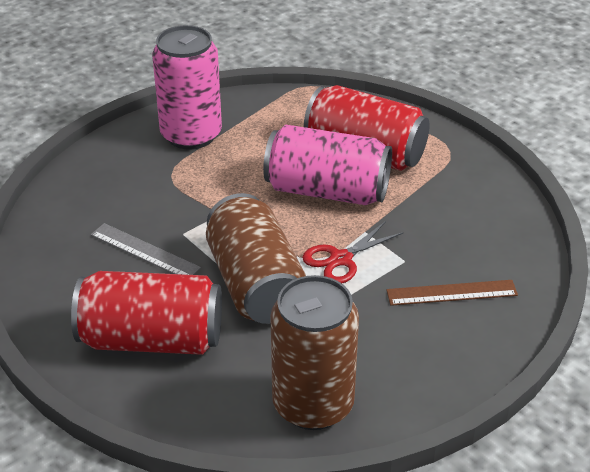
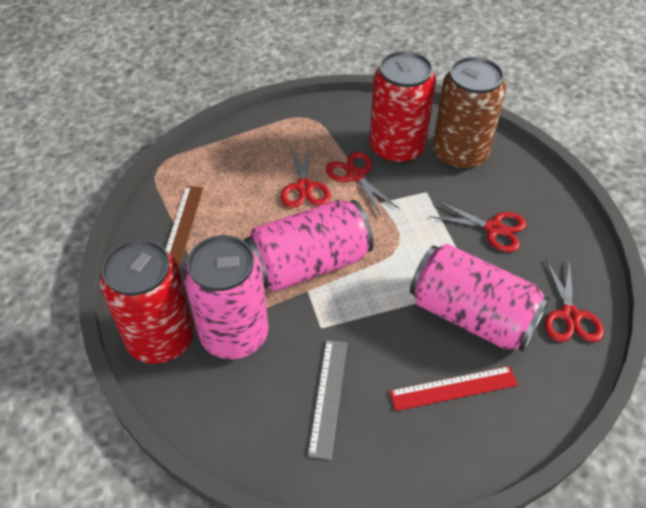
brown can: 2 -> 1
pink can: 2 -> 3
red ruler: 0 -> 1
red scissors: 1 -> 4

